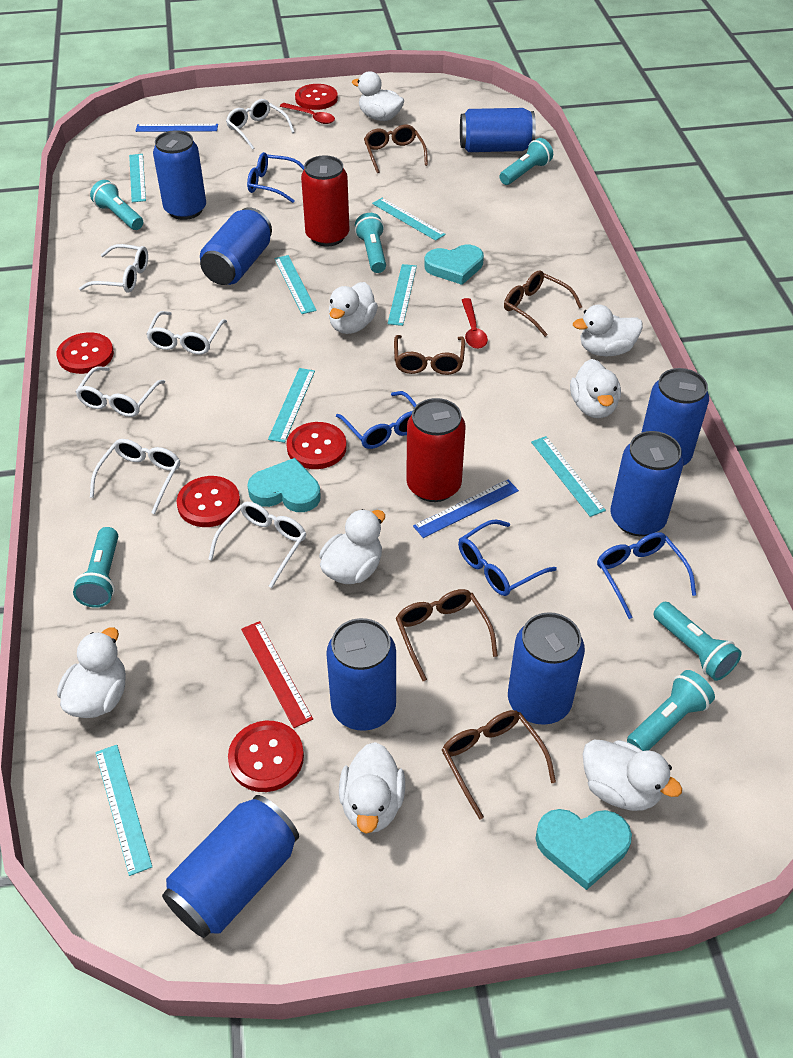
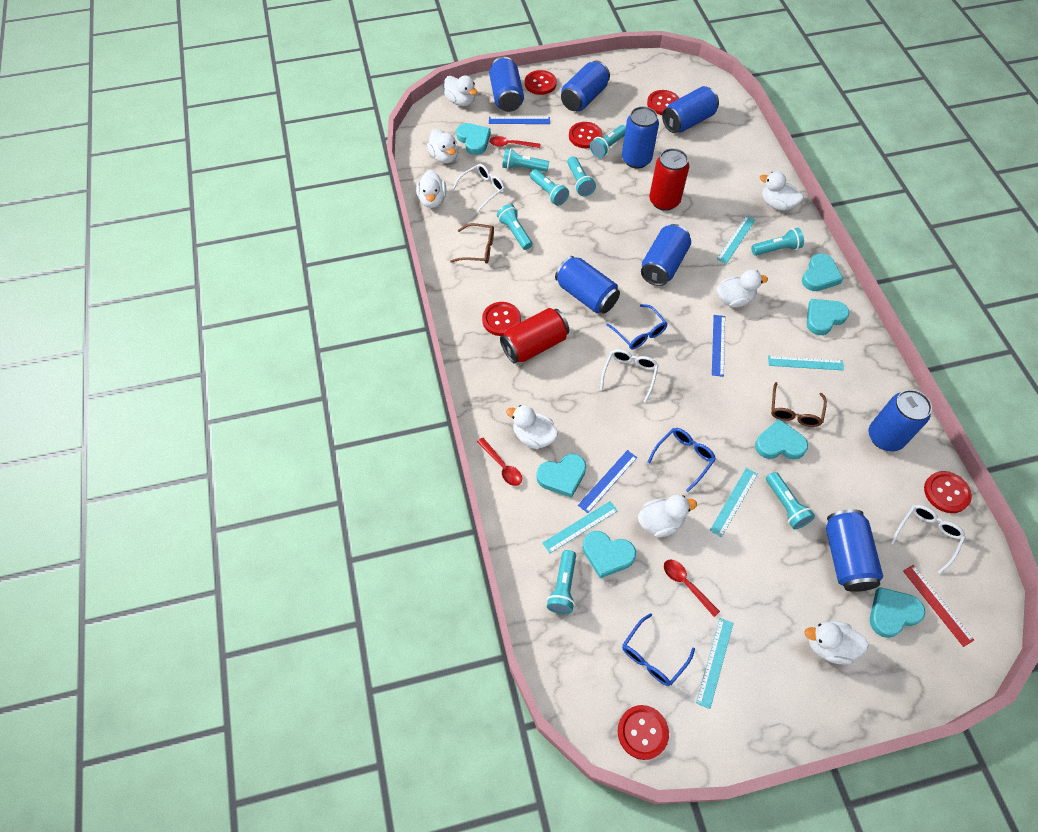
blue glasses: 4 -> 3
blue ruler: 2 -> 3
brown glasses: 5 -> 2
red button: 5 -> 6
red spoon: 2 -> 3
turquoise flashlight: 6 -> 8
turquoise heart: 3 -> 7
turquoise ruler: 7 -> 5
white glasses: 6 -> 3

